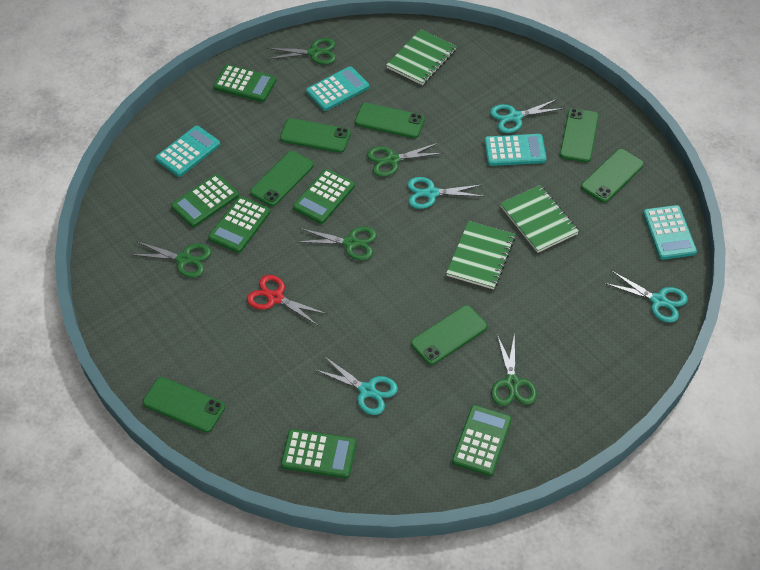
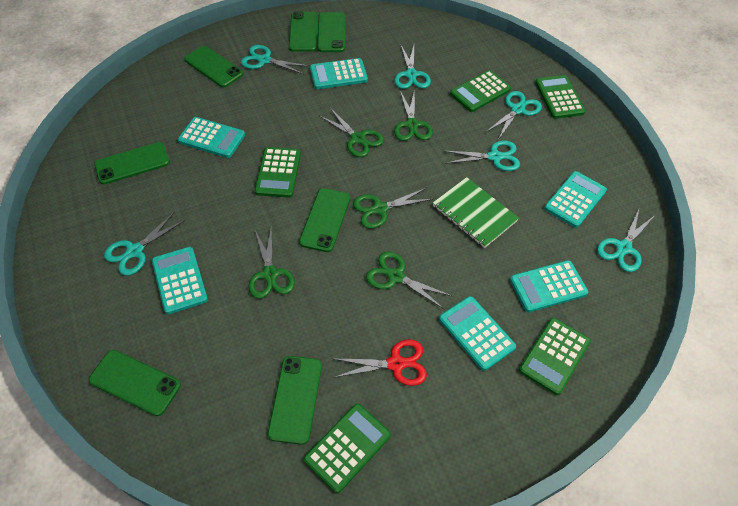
green calculator: 6 -> 5
green notebook: 3 -> 1
turquoise calculator: 4 -> 6
turquoise scissors: 4 -> 6

